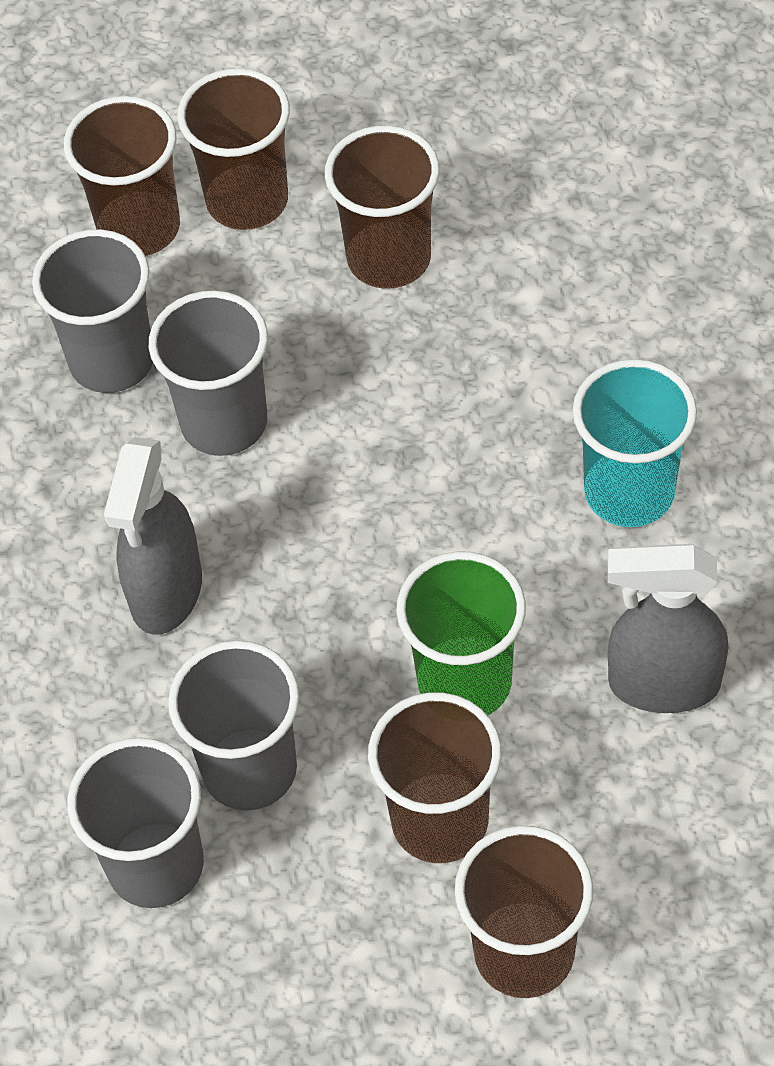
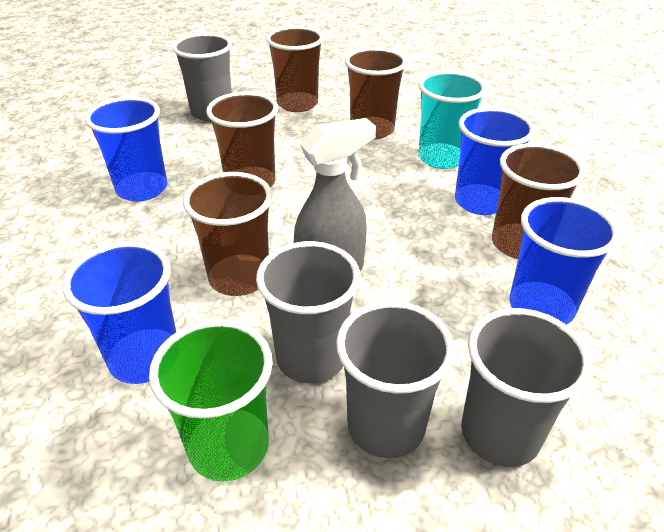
blue cup: 0 -> 4
grey spray bottle: 2 -> 1

